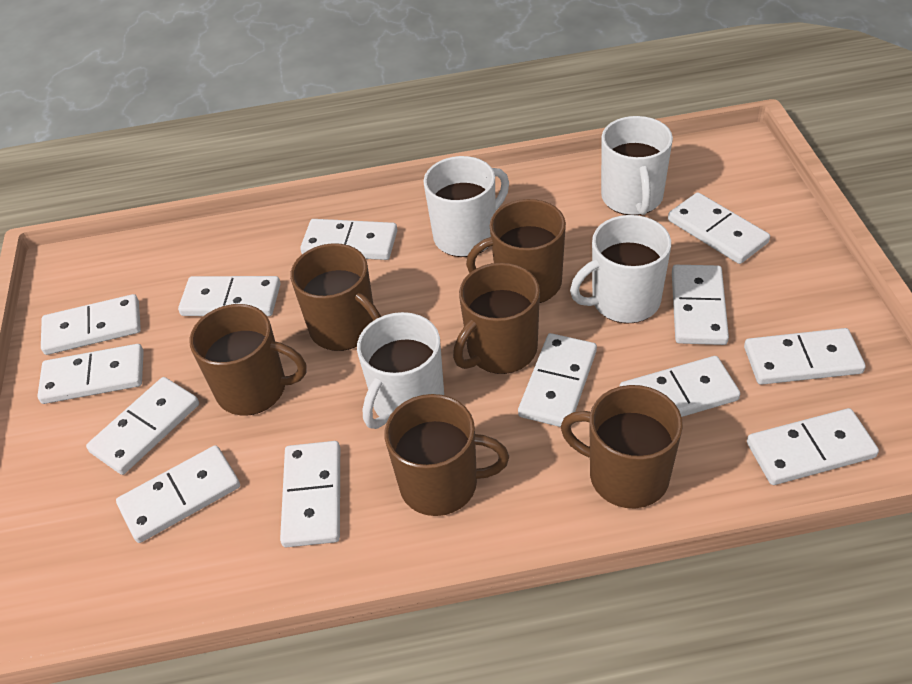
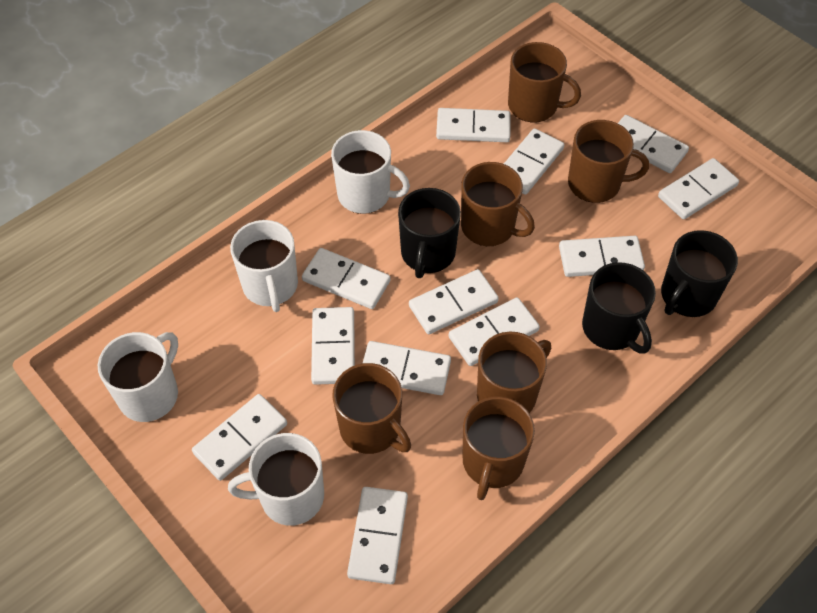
black mug: 0 -> 3
white domino: 13 -> 12

